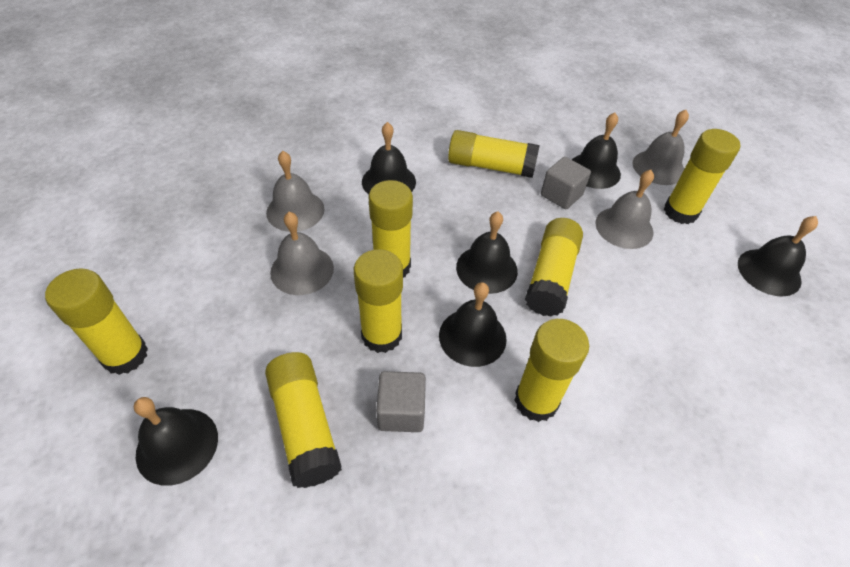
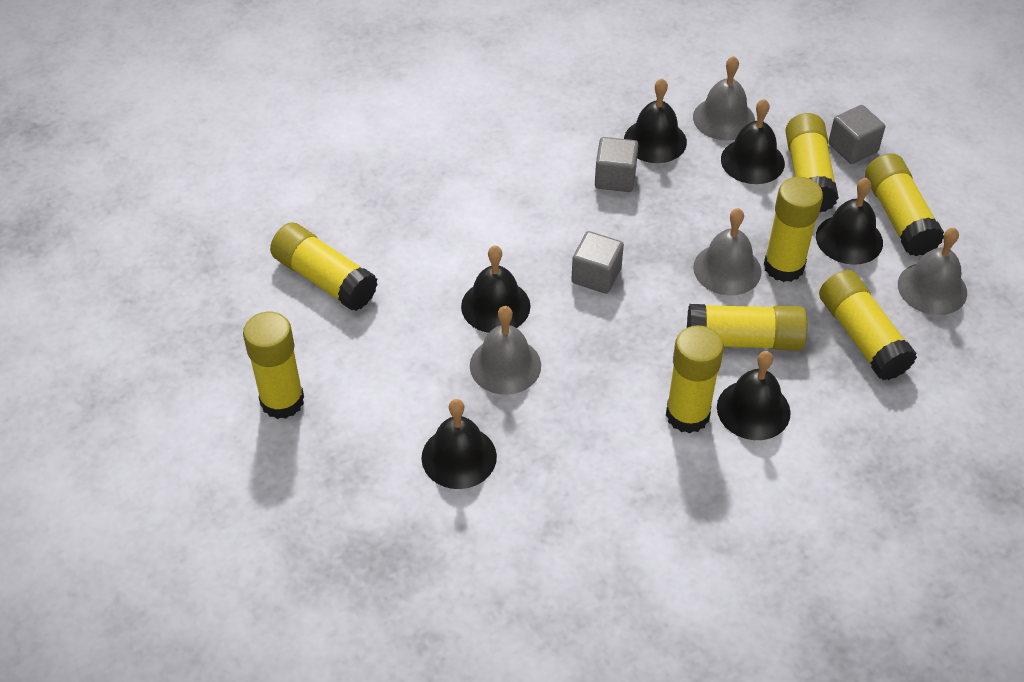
grey cube: 2 -> 3

